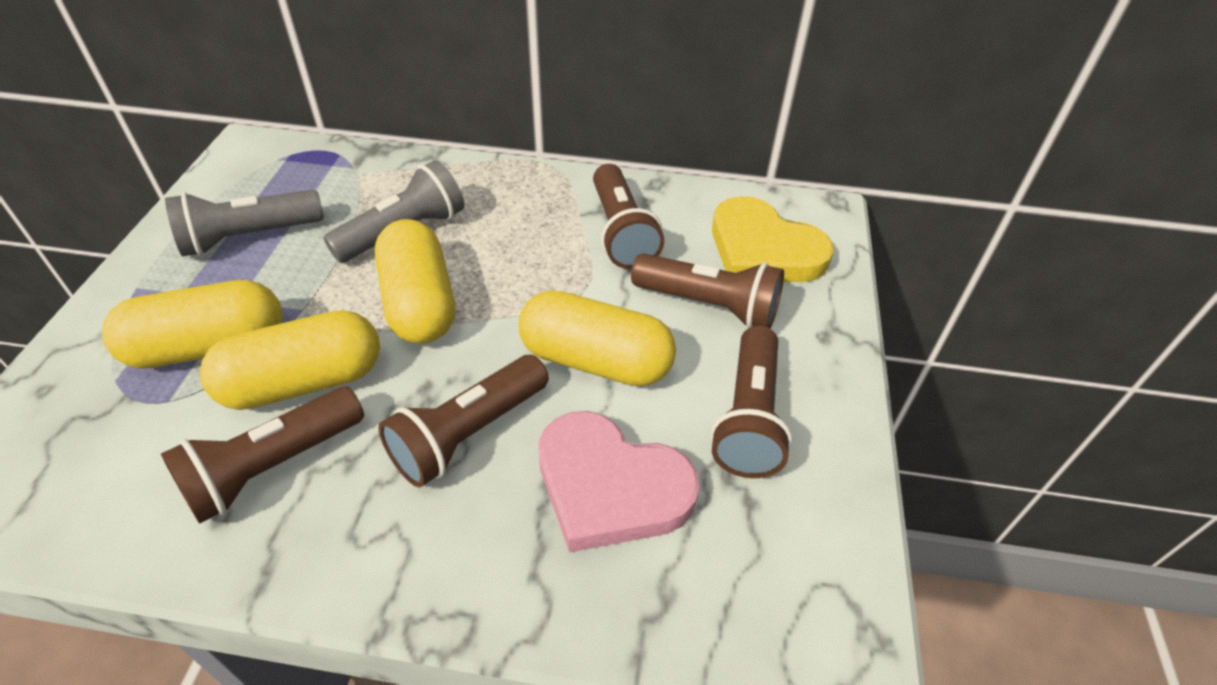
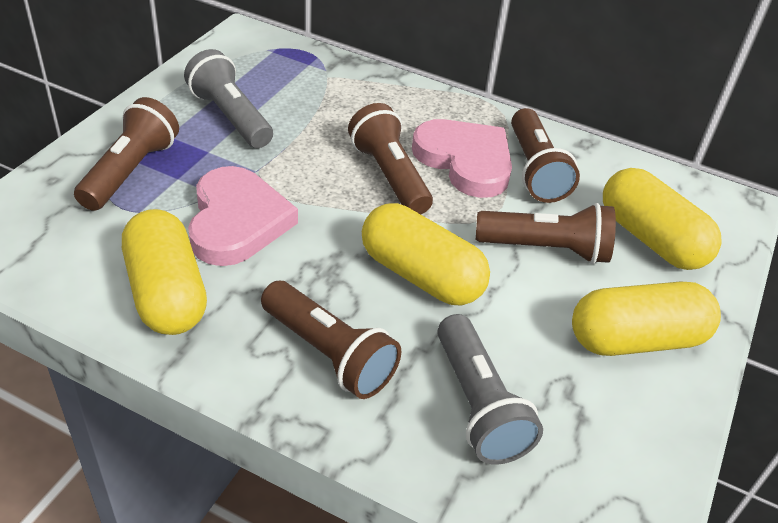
pink heart: 1 -> 2
yellow heart: 1 -> 0

